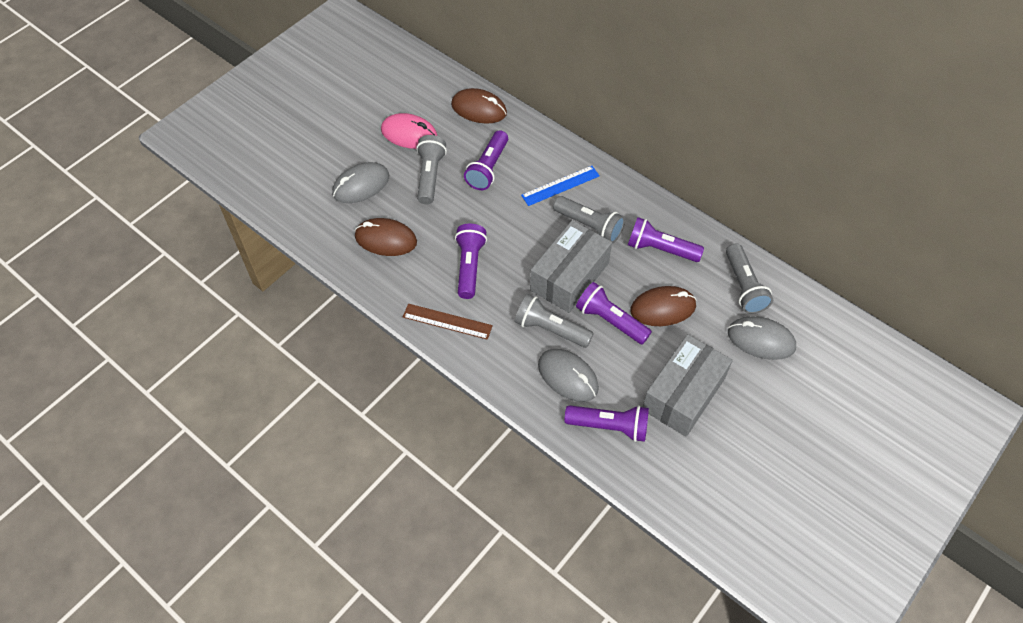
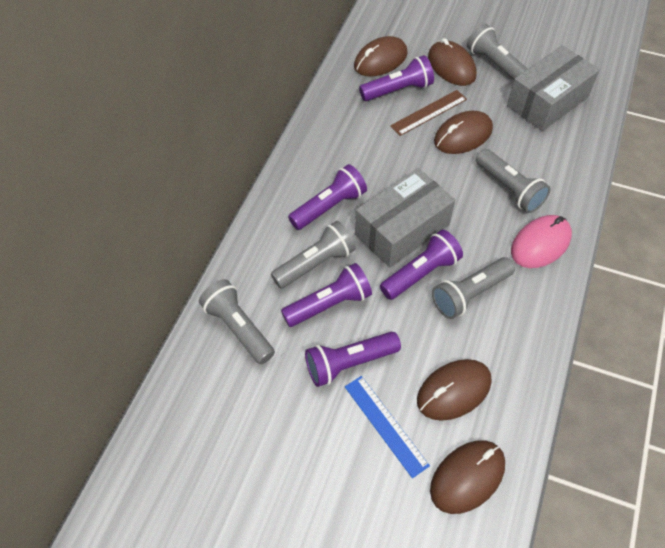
brown mouse: 3 -> 5
grey flashlight: 4 -> 5
grey mouse: 3 -> 0

